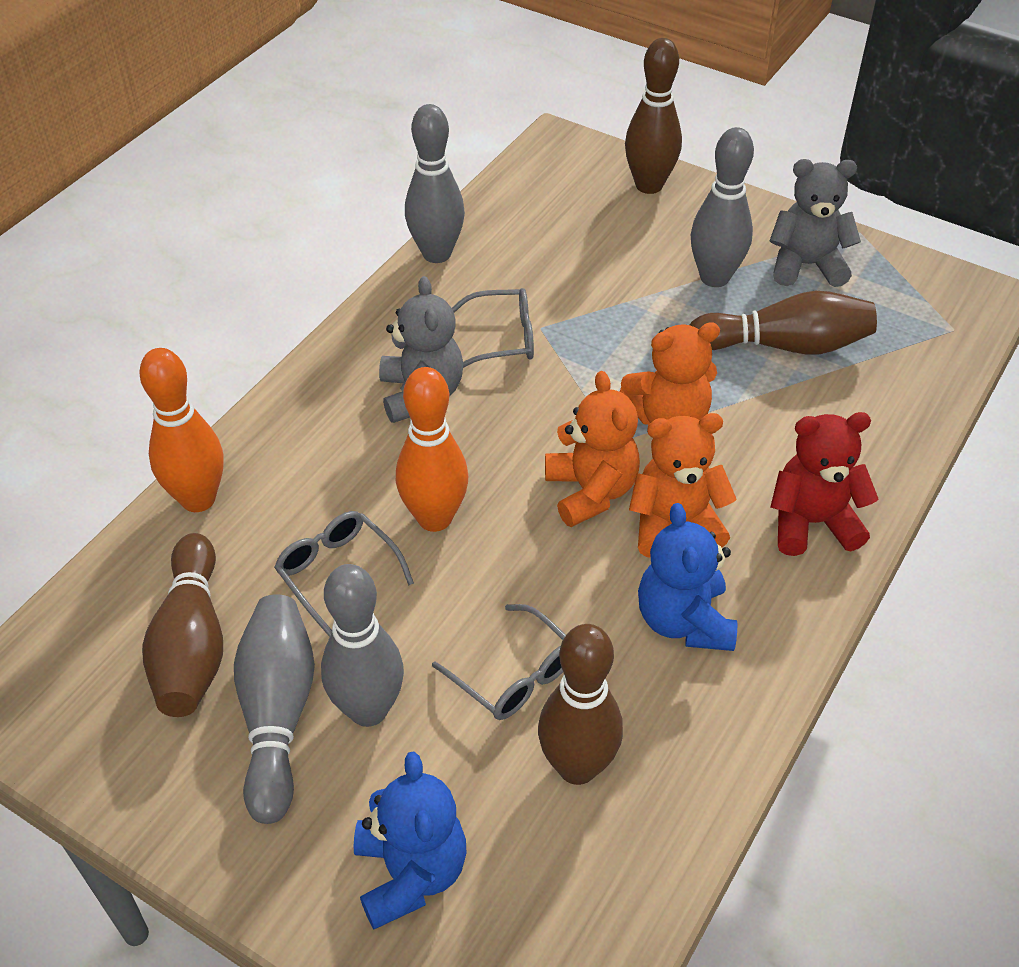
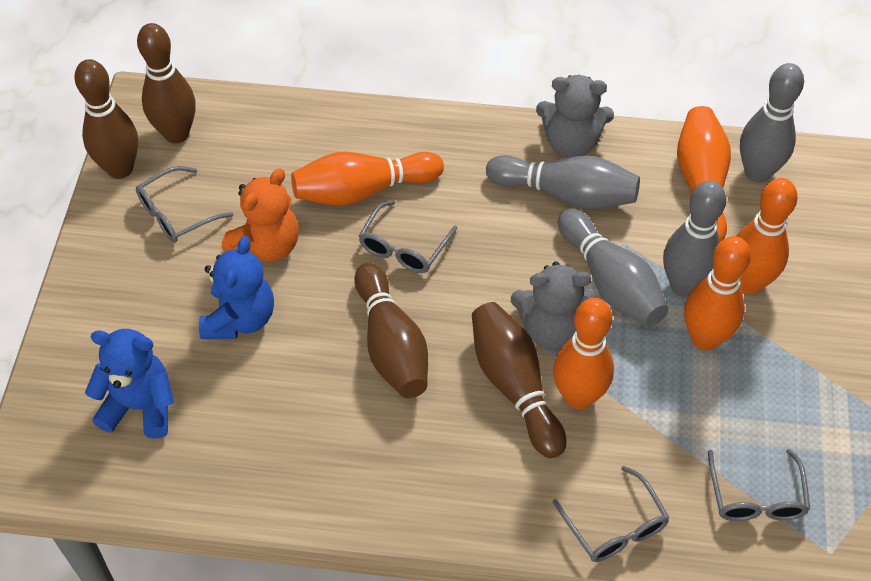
grey glasses: 3 -> 4
orange bowling pin: 2 -> 5
orange teddy bear: 3 -> 1
red teddy bear: 1 -> 0

